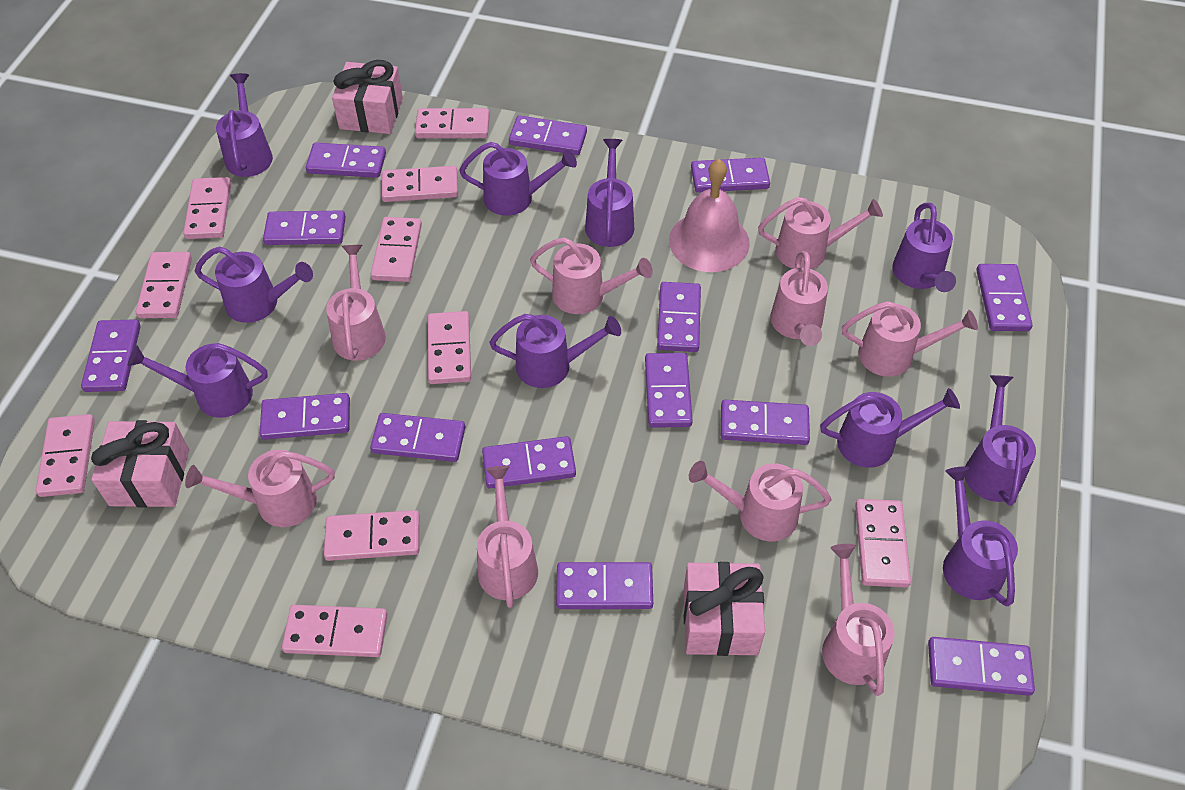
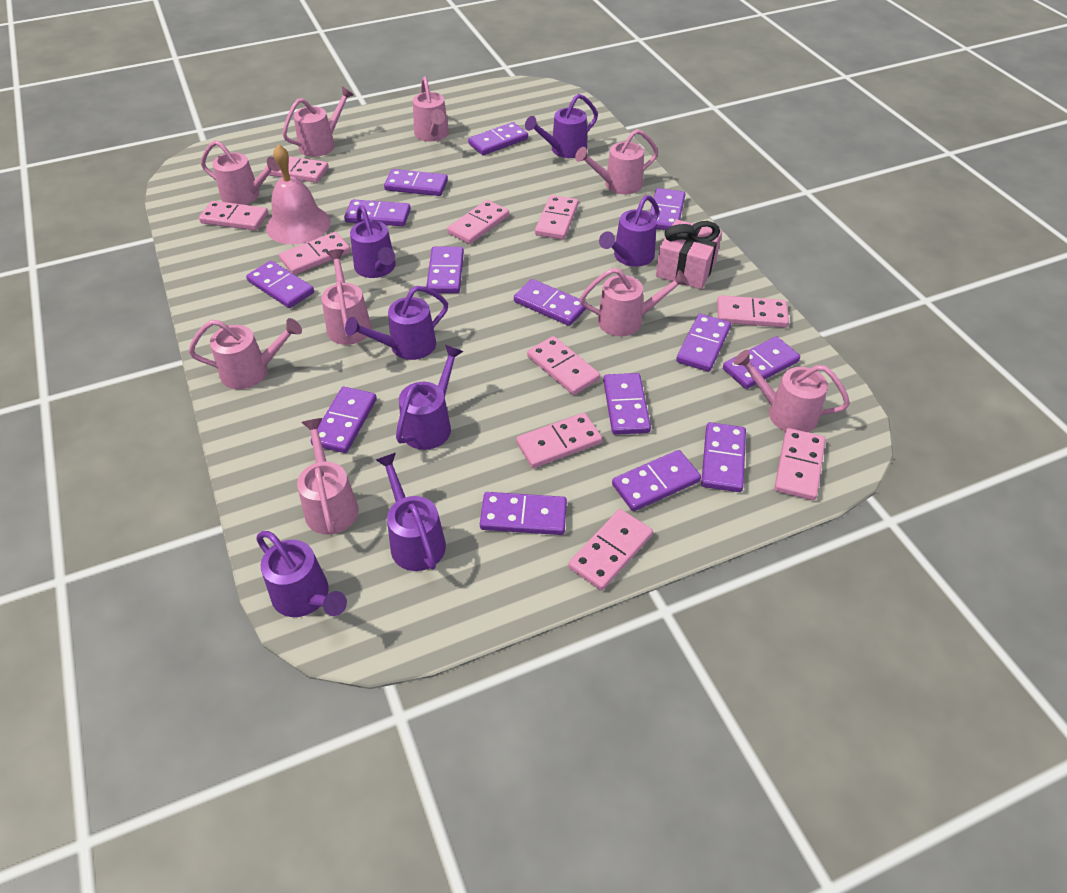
pink gift: 3 -> 1
purple watering can: 10 -> 7

